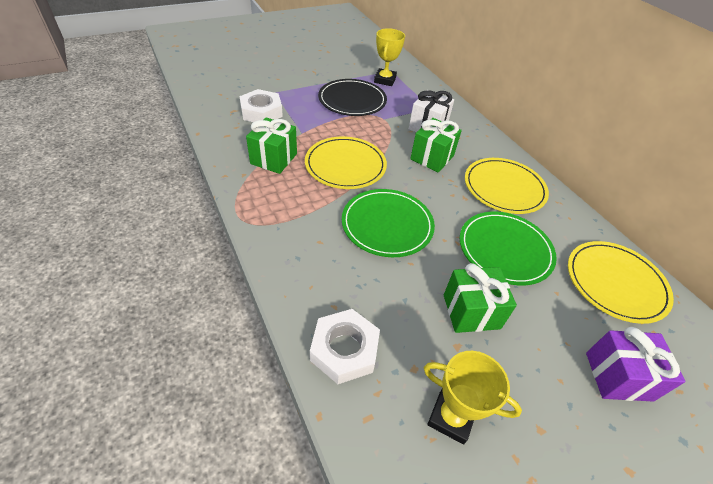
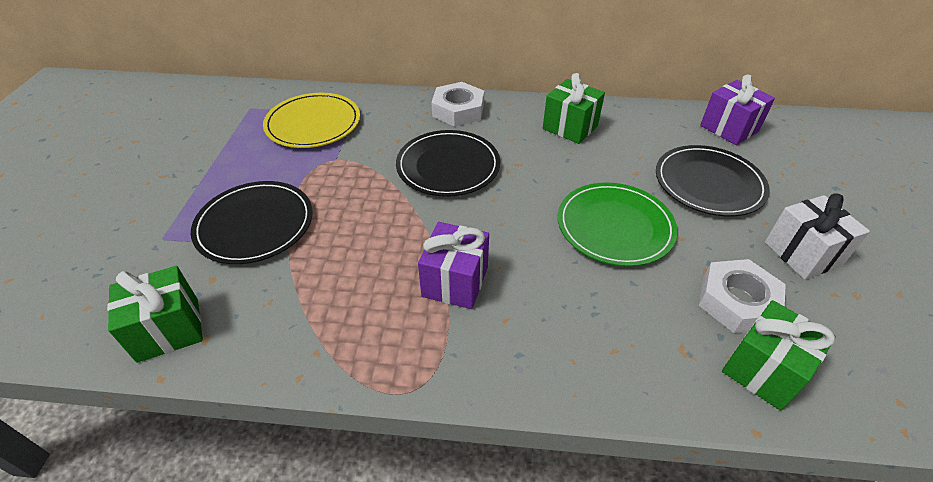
black plate: 1 -> 3
green plate: 2 -> 1
purple gift: 1 -> 2
yellow plate: 3 -> 1
yellow trophy: 2 -> 0

